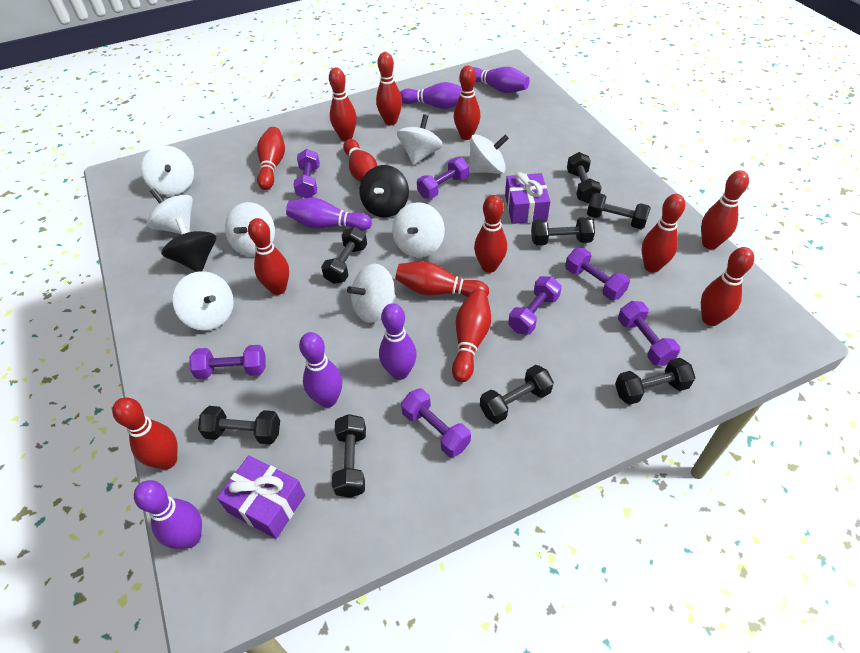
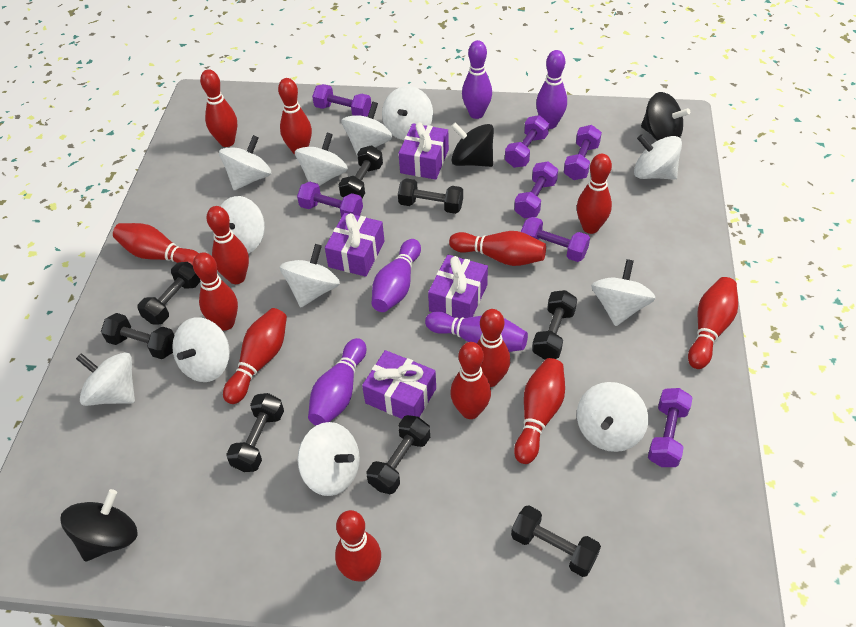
black spinning top: 2 -> 3
purple bowling pin: 6 -> 5
purple gift: 2 -> 4
white spinning top: 8 -> 12

